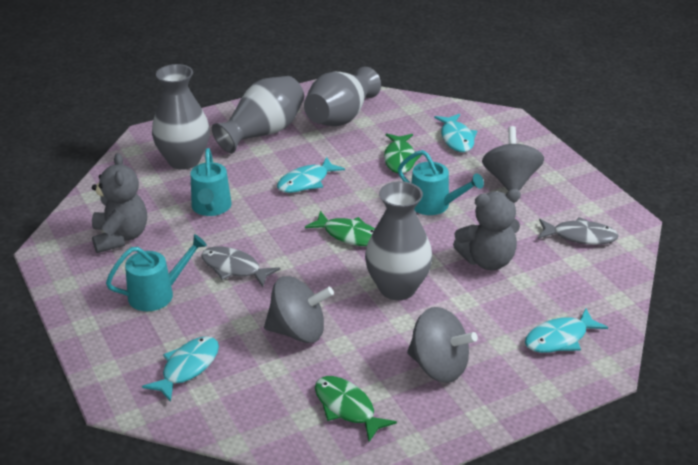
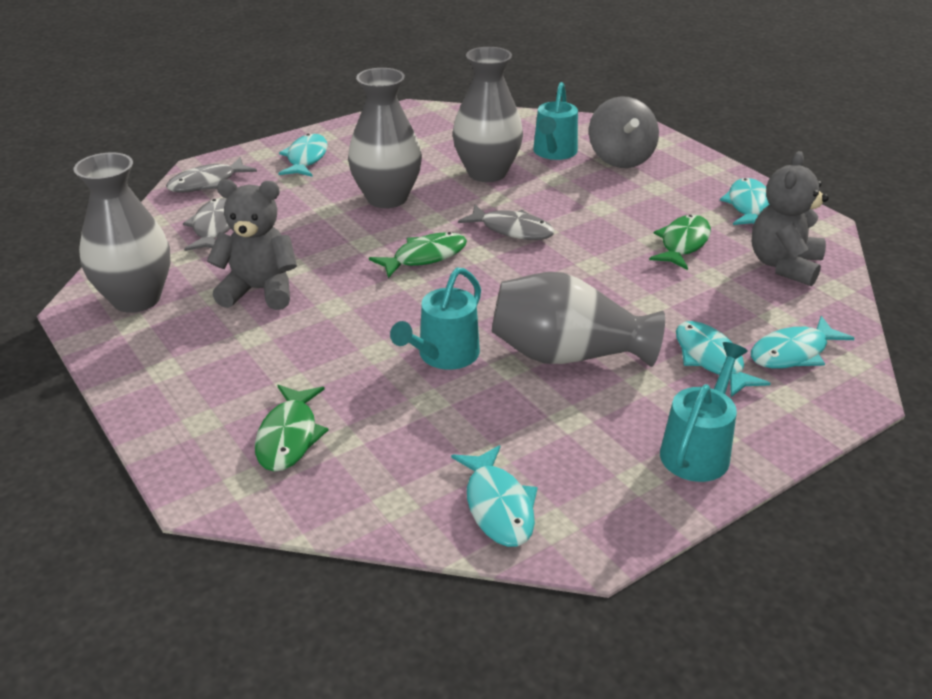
grey fish: 2 -> 3
grey spinning top: 3 -> 1
turquoise fish: 4 -> 5

